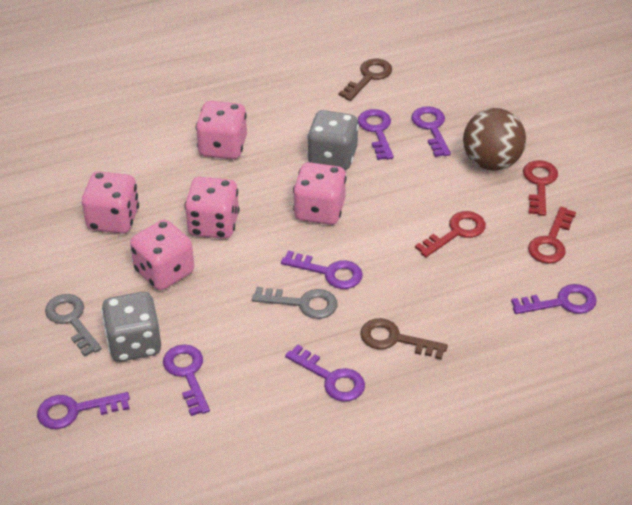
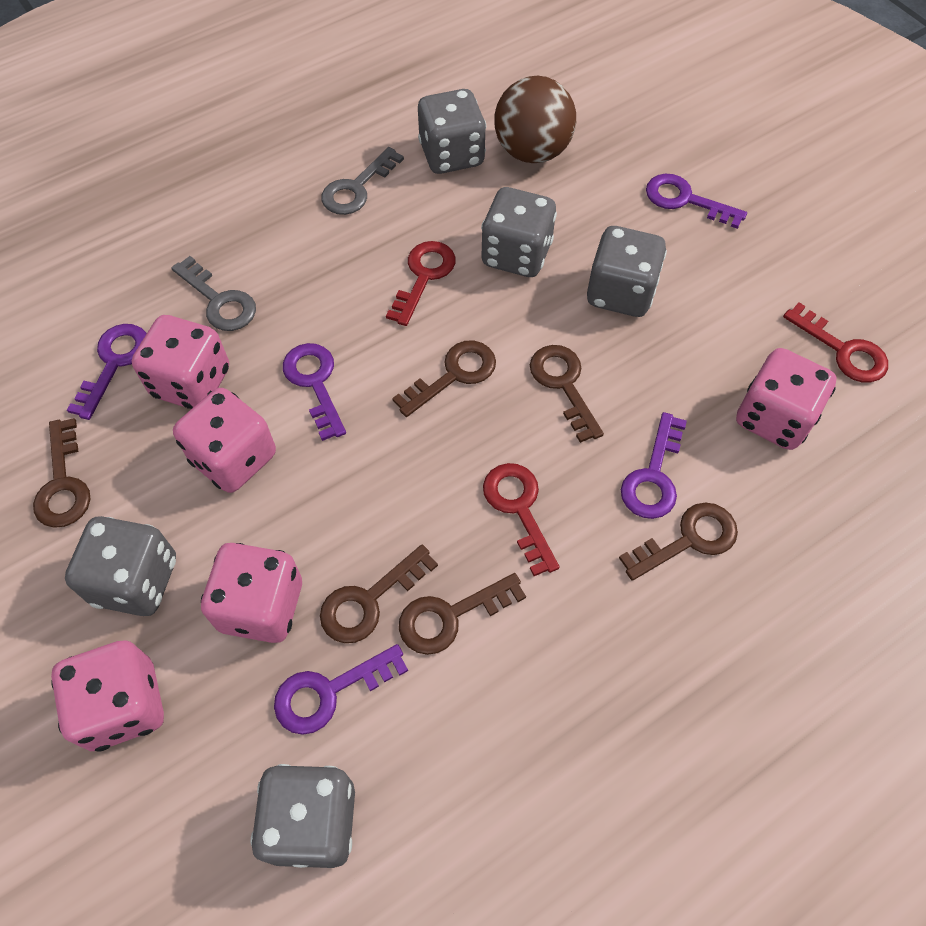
brown key: 2 -> 6
grey dice: 2 -> 5
purple key: 7 -> 5

